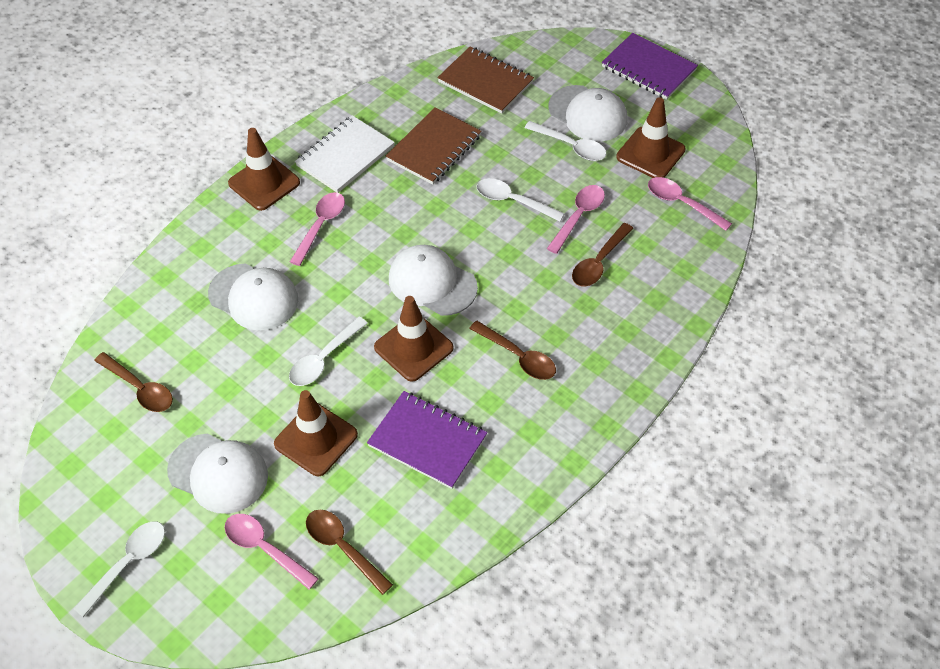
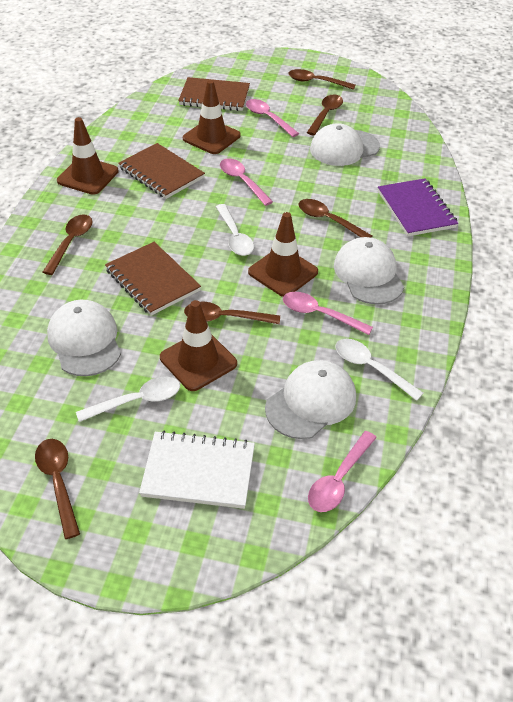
brown notebook: 2 -> 3
brown spoon: 4 -> 6
purple notebook: 2 -> 1
white spoon: 4 -> 3

